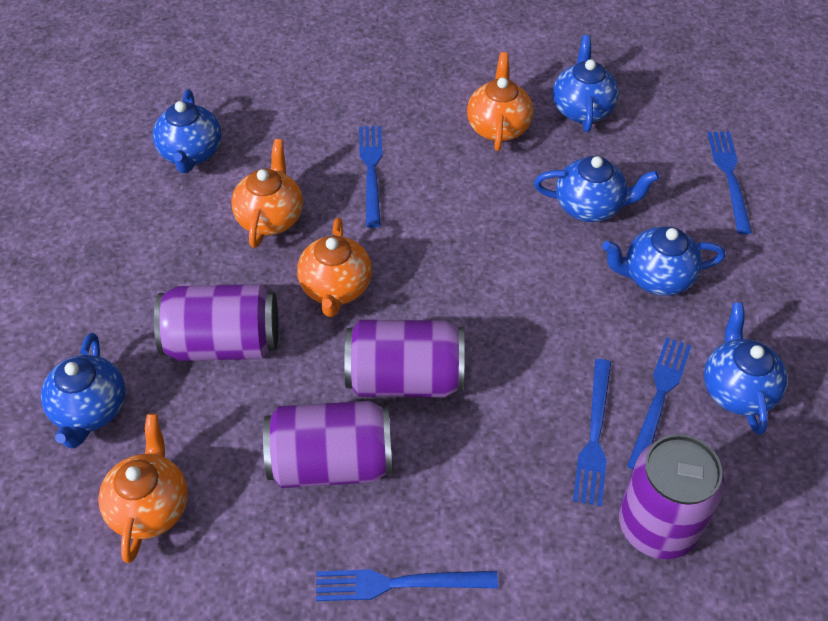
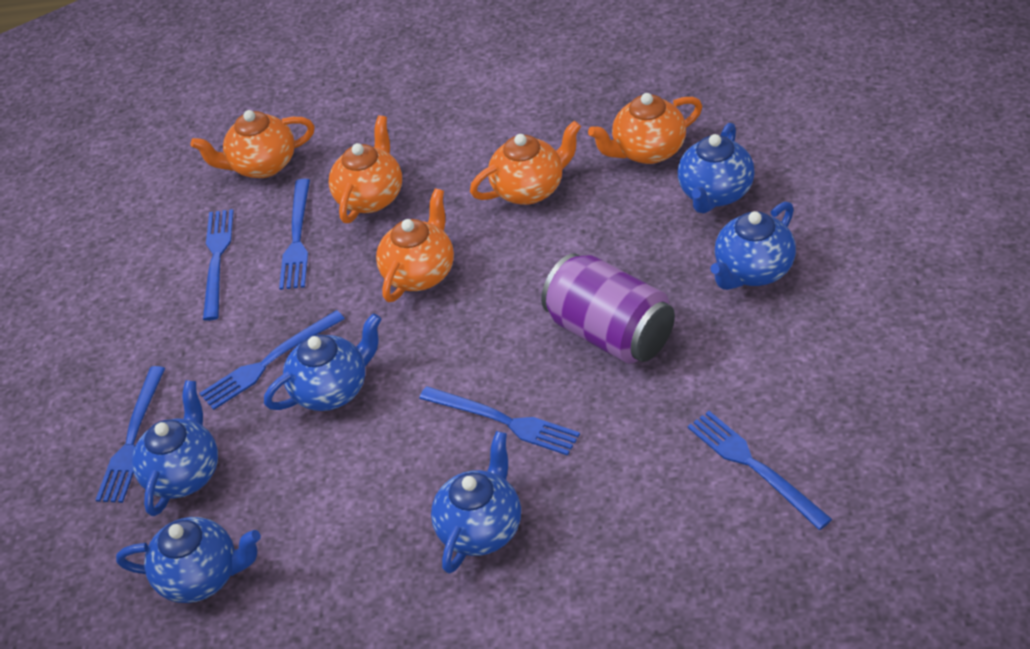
blue fork: 5 -> 6
orange teapot: 4 -> 5
purple can: 4 -> 1

